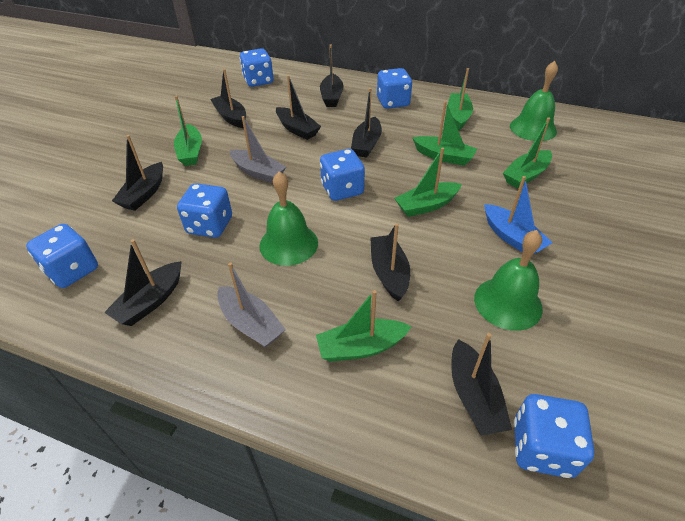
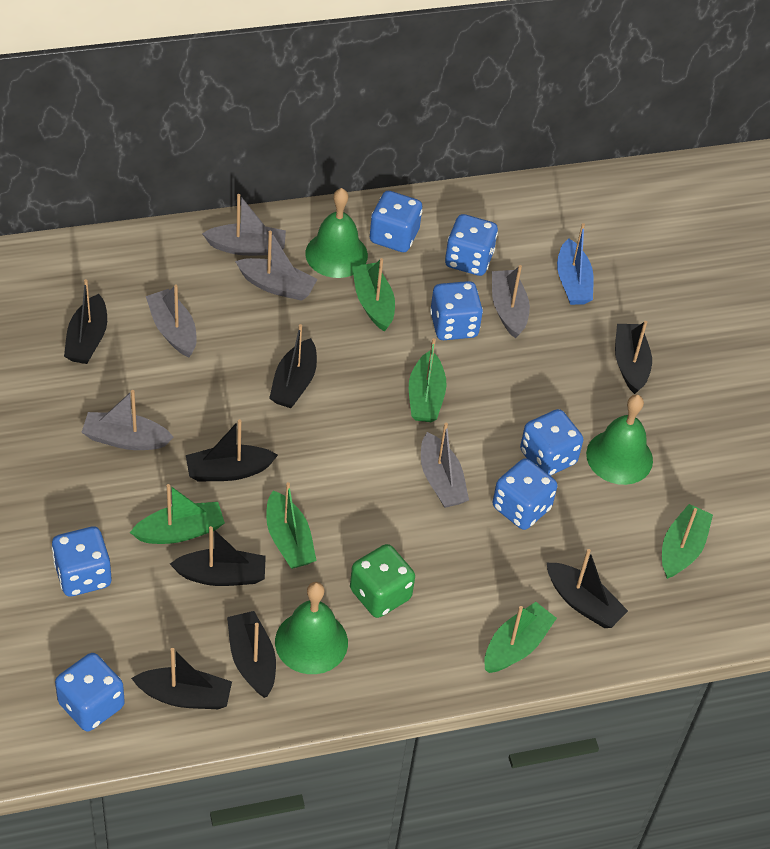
blue dice: 6 -> 7
green dice: 0 -> 1
grey boat: 2 -> 6

